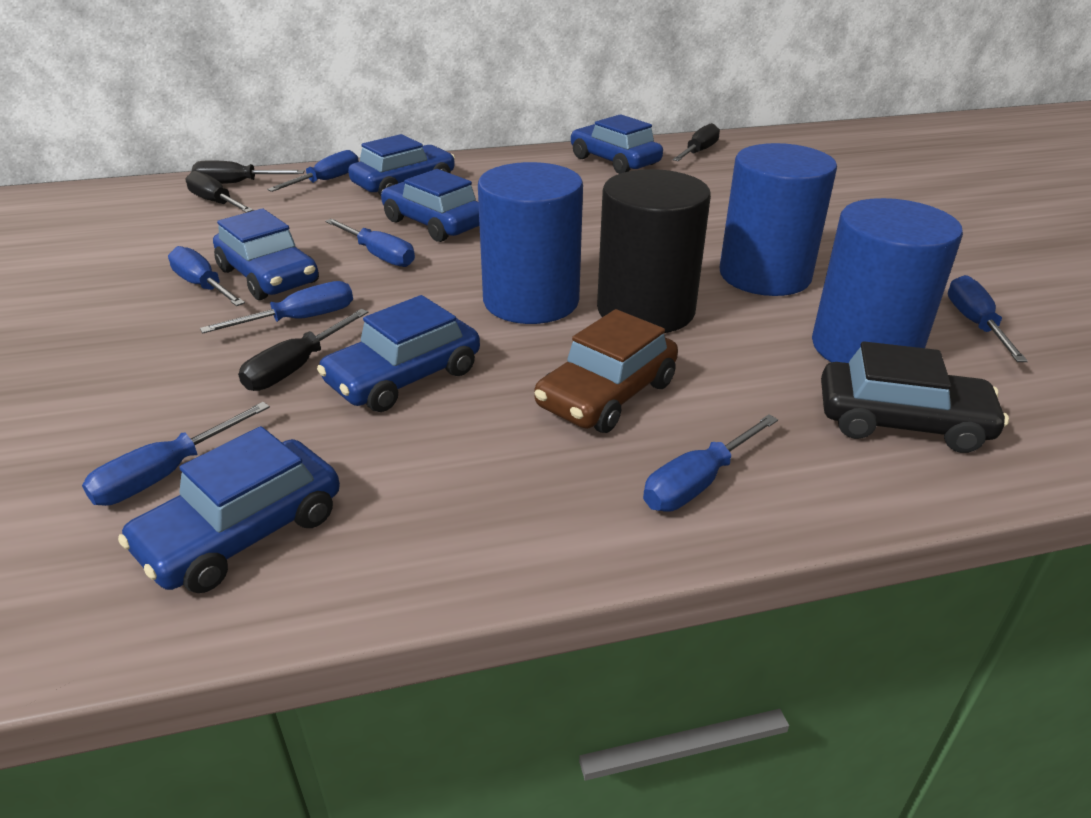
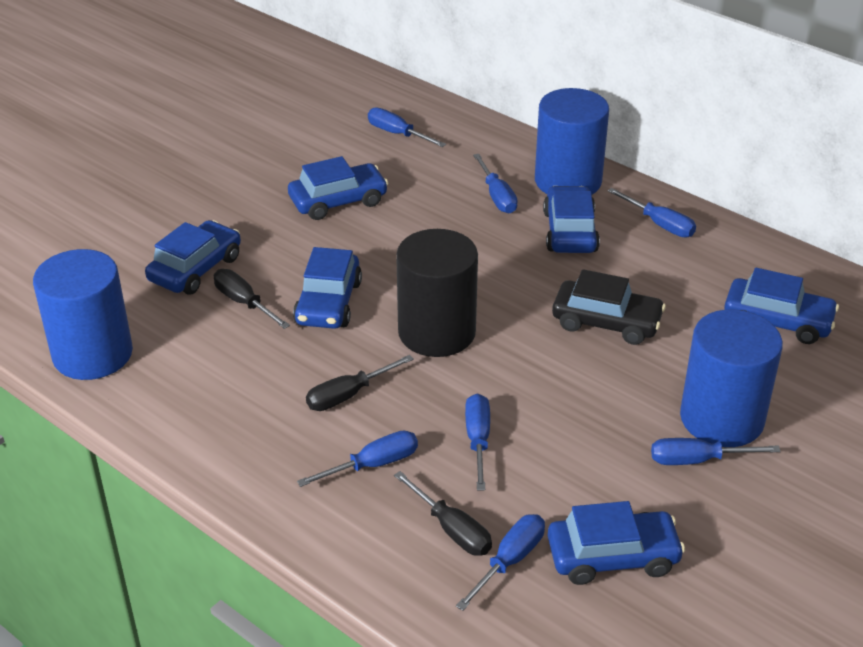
black screwdriver: 4 -> 3
brown car: 1 -> 0

